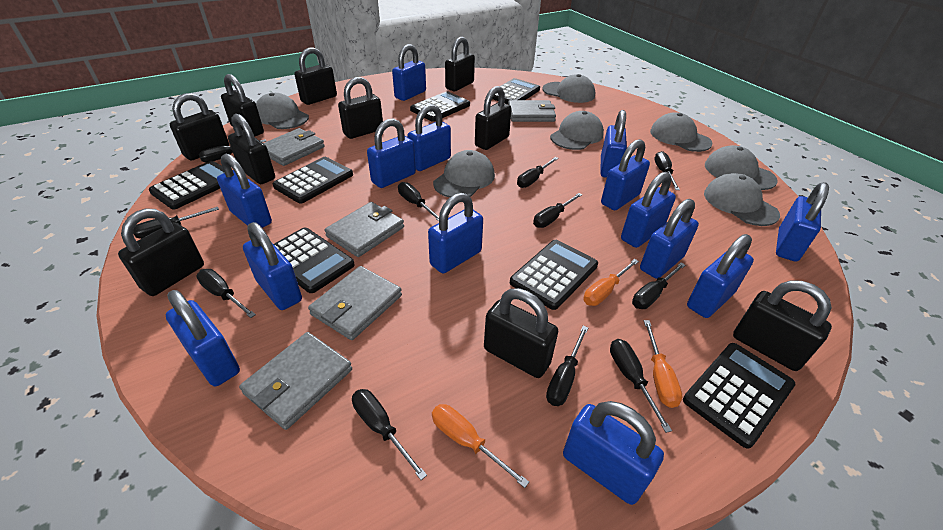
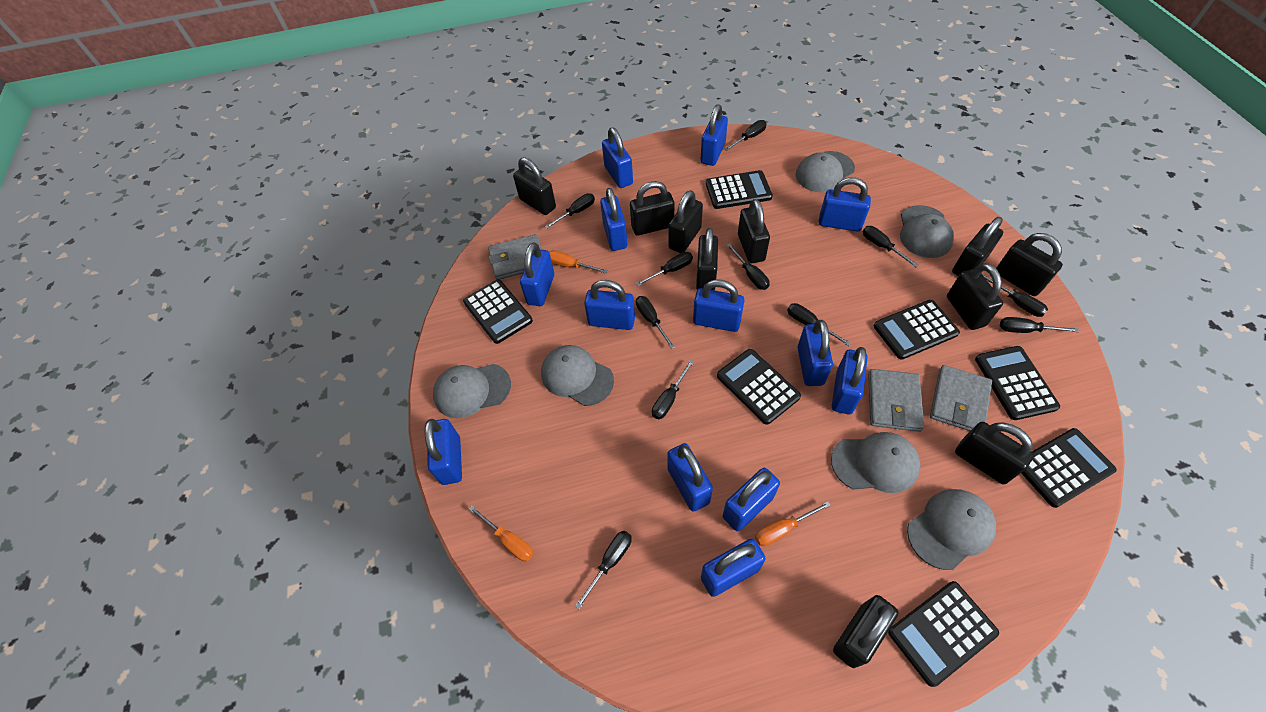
blue padlock: 14 -> 13
grey cap: 7 -> 6
grey wallet: 5 -> 3

